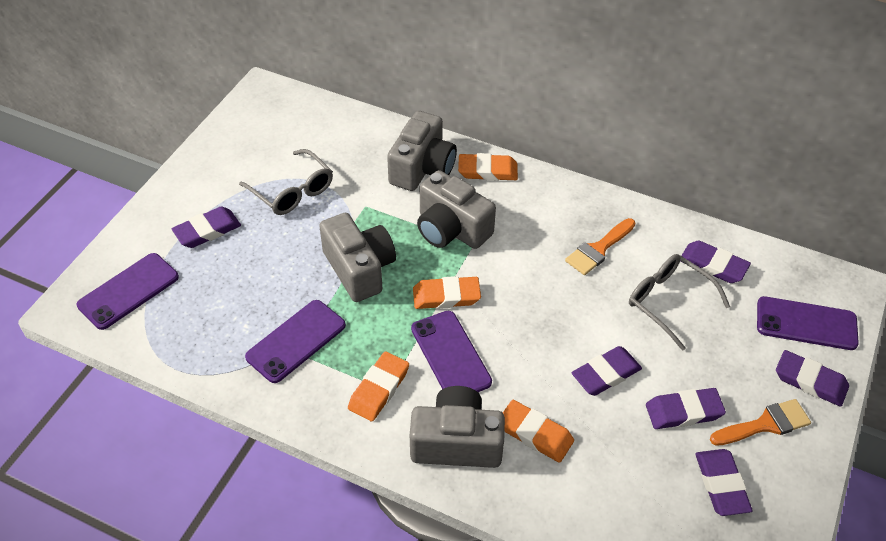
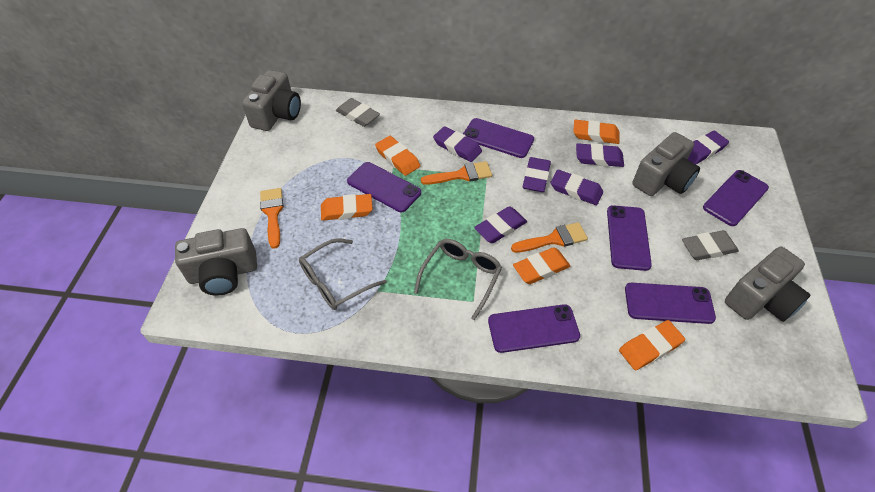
grey eraser: 0 -> 2
orange brush: 2 -> 3
orange eraser: 4 -> 5
purple phone: 4 -> 6

